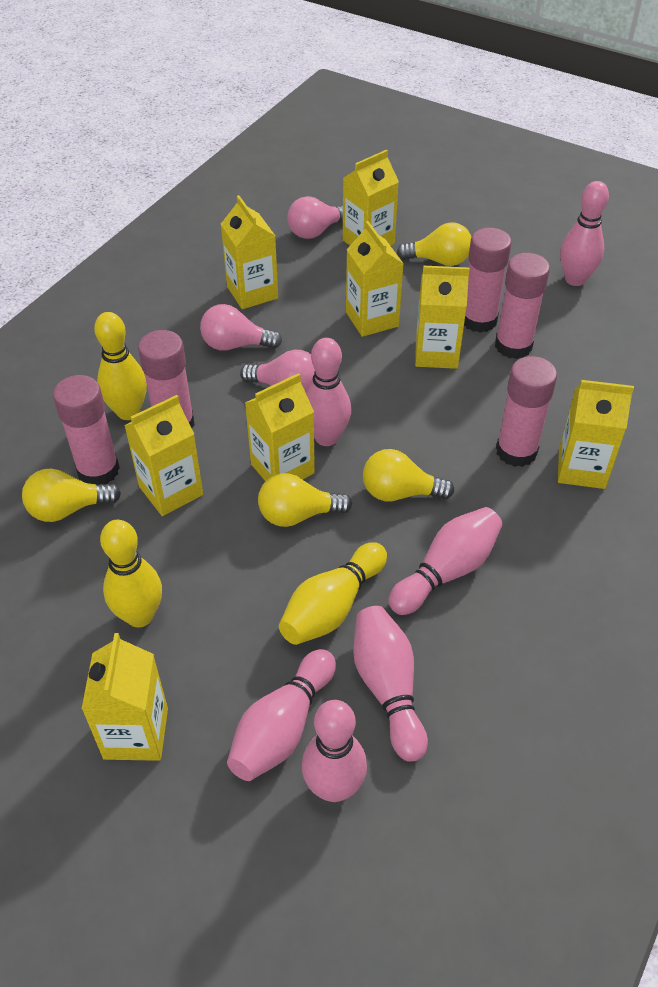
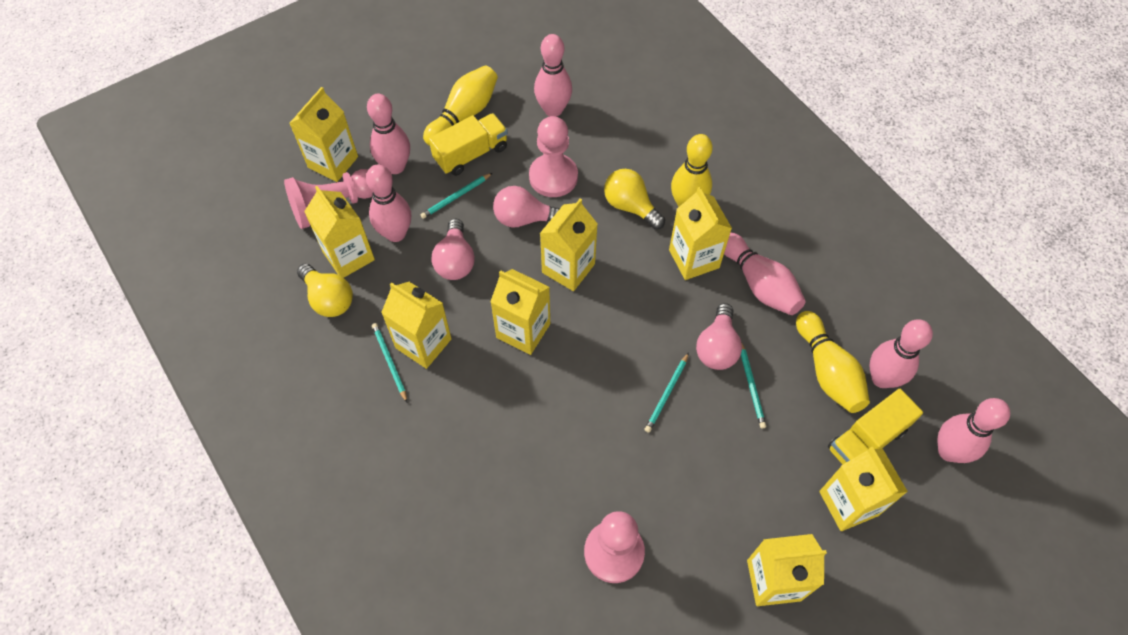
pink glue stick: 5 -> 0
pink pawn: 0 -> 3
turquoise pencil: 0 -> 4
yellow light bulb: 4 -> 2
yellow truck: 0 -> 2

